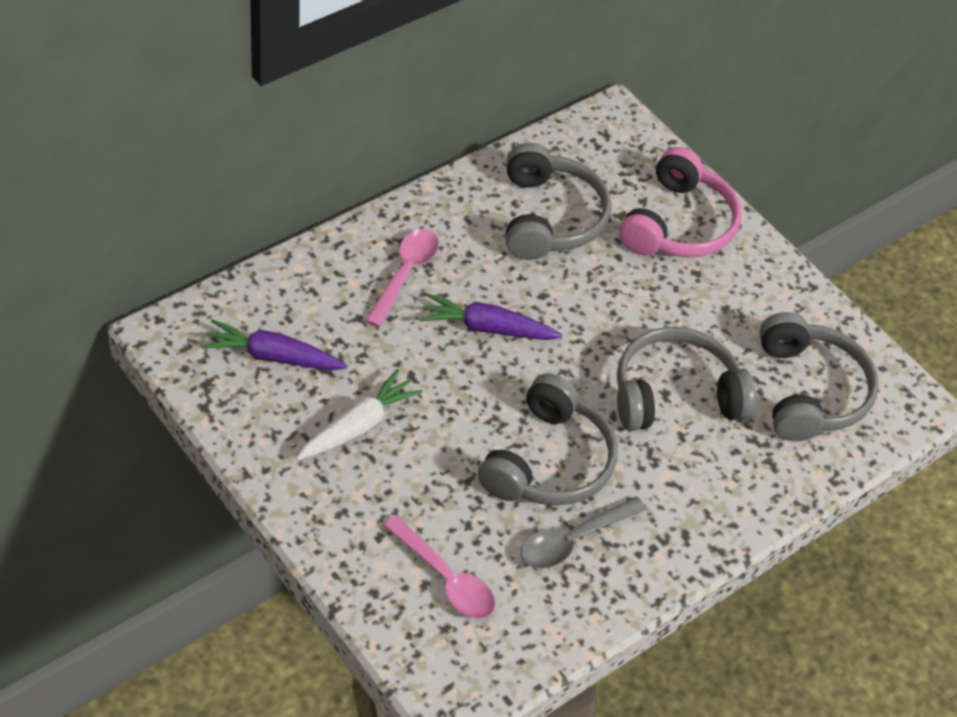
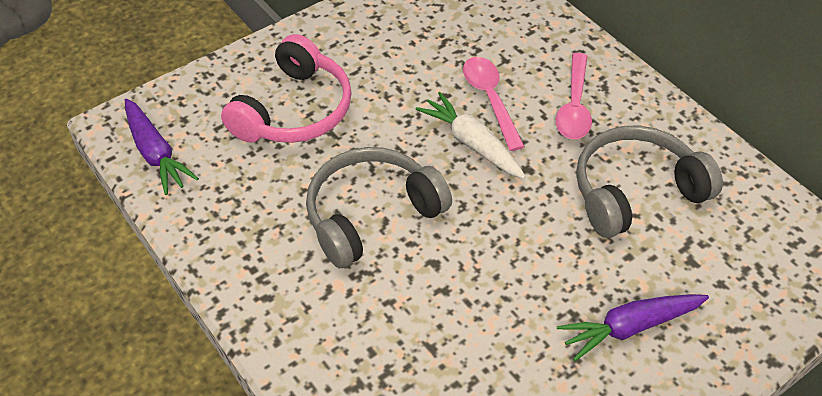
grey headphones: 4 -> 2
grey spoon: 1 -> 0

